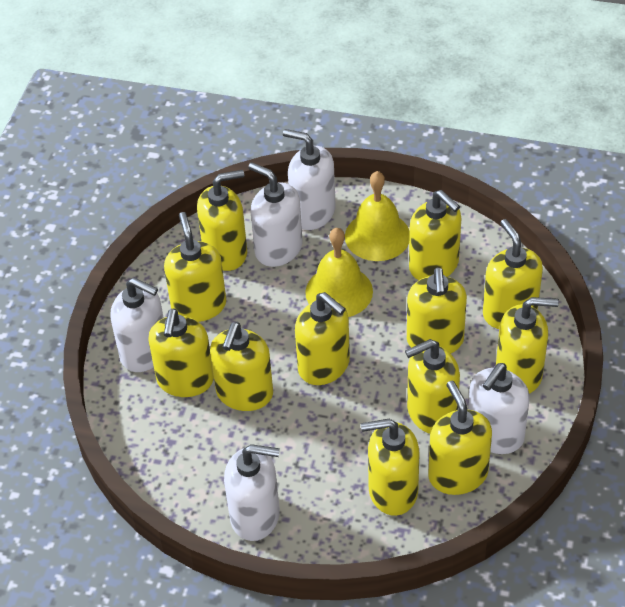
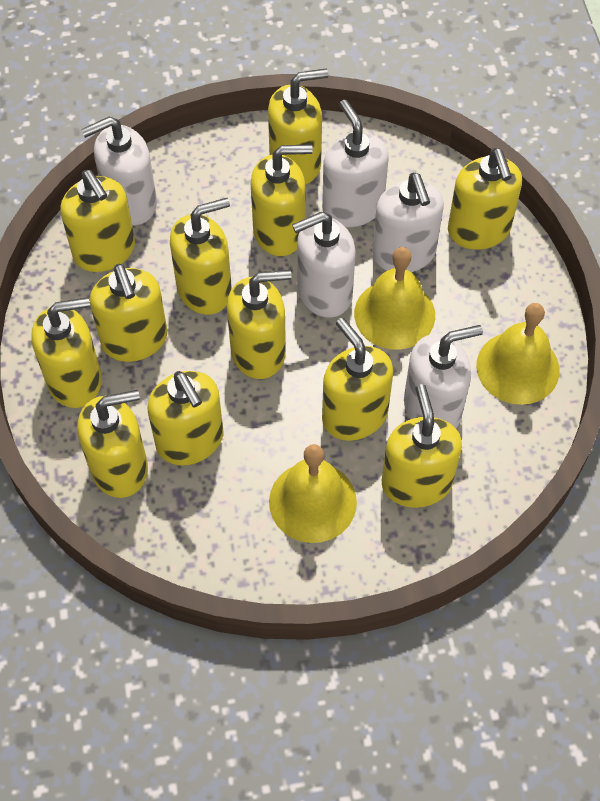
yellow bell: 2 -> 3

